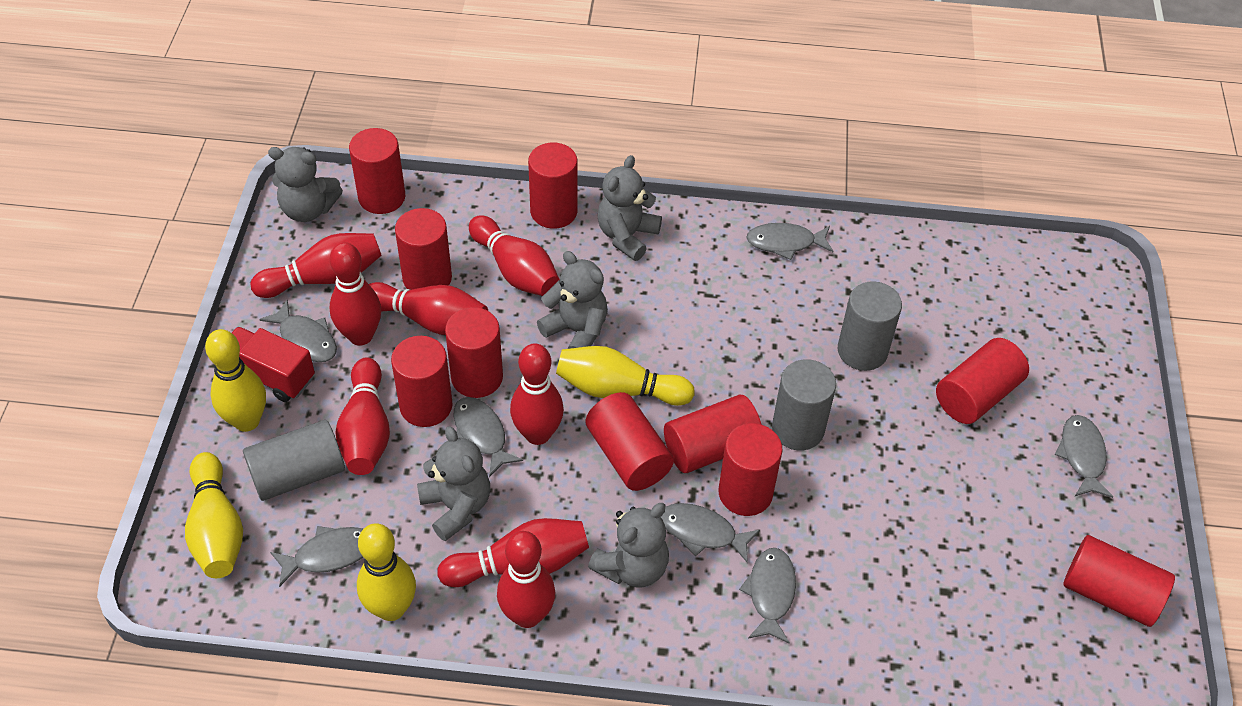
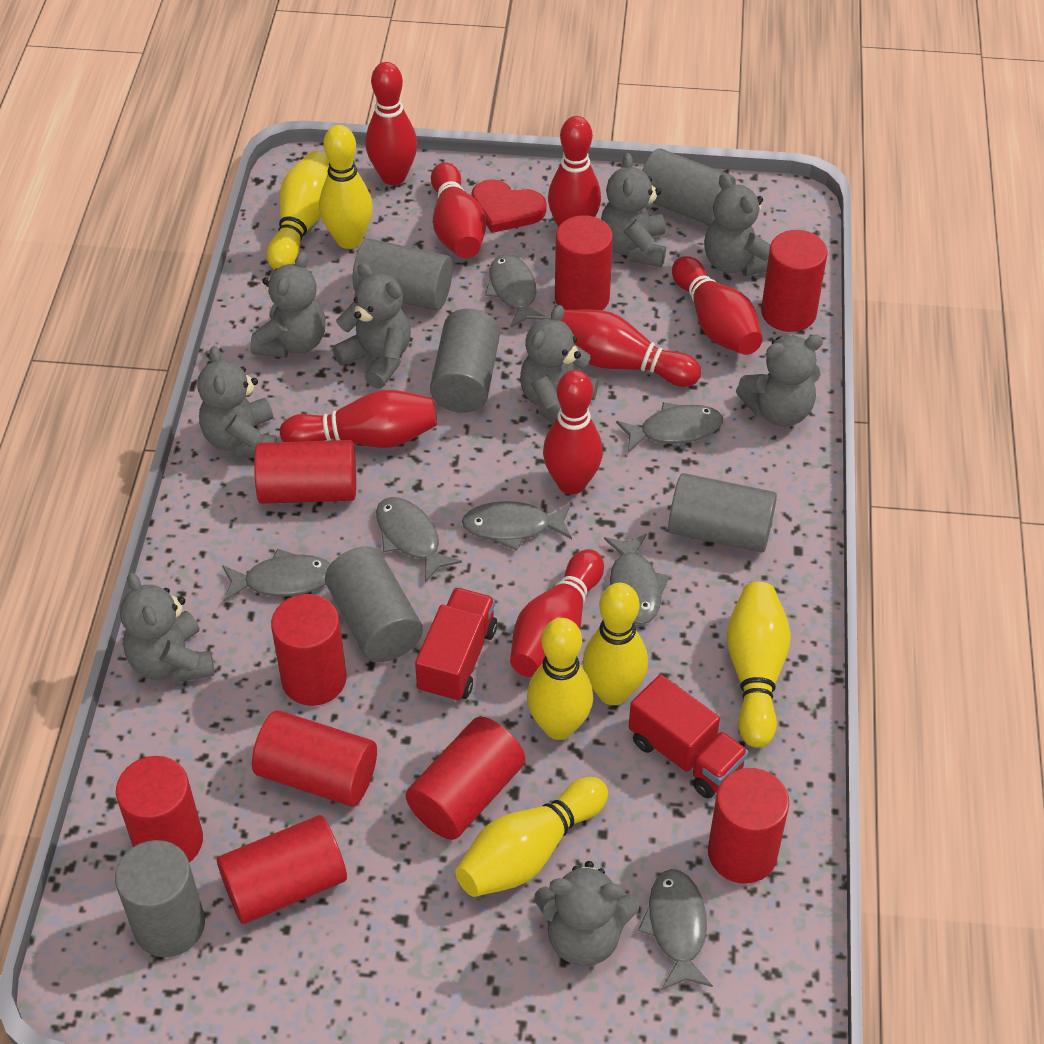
grey cylinder: 3 -> 6
grey teddy bear: 5 -> 9
red cylinder: 10 -> 9
red heart: 0 -> 1
red truck: 1 -> 2
yellow bowling pin: 4 -> 6

